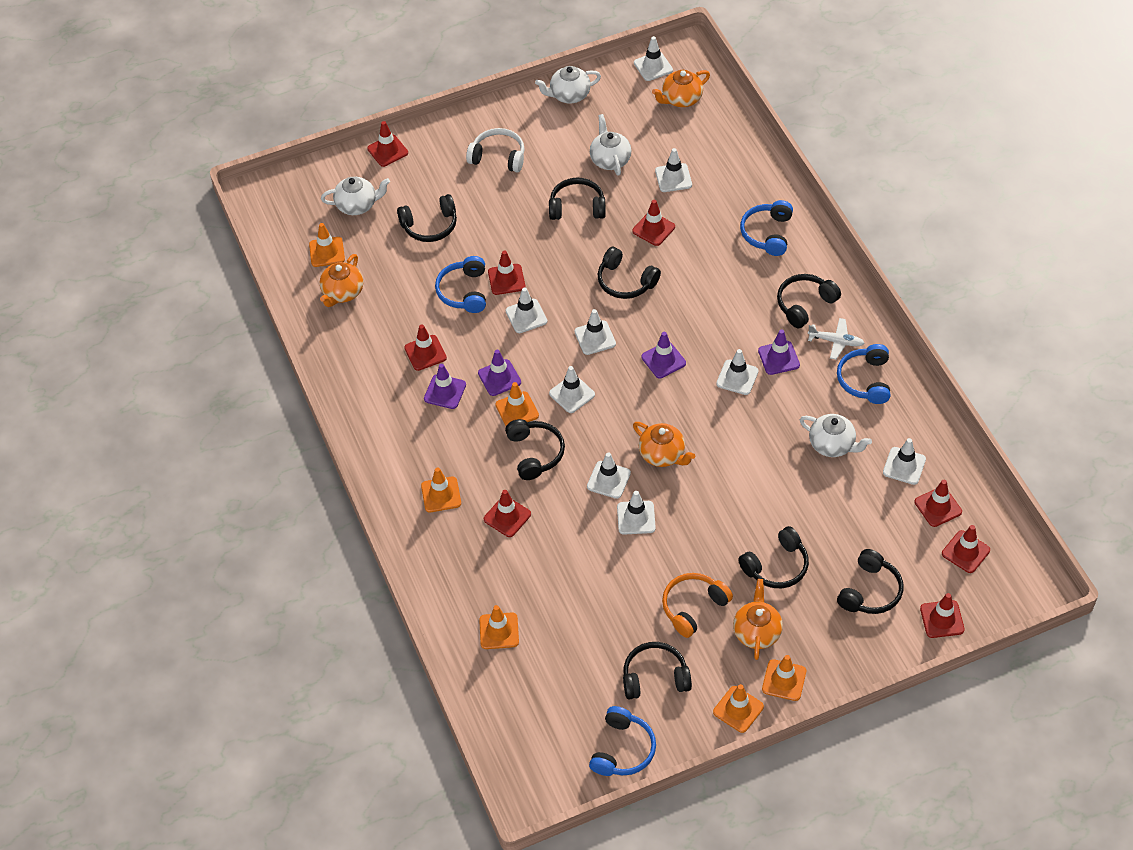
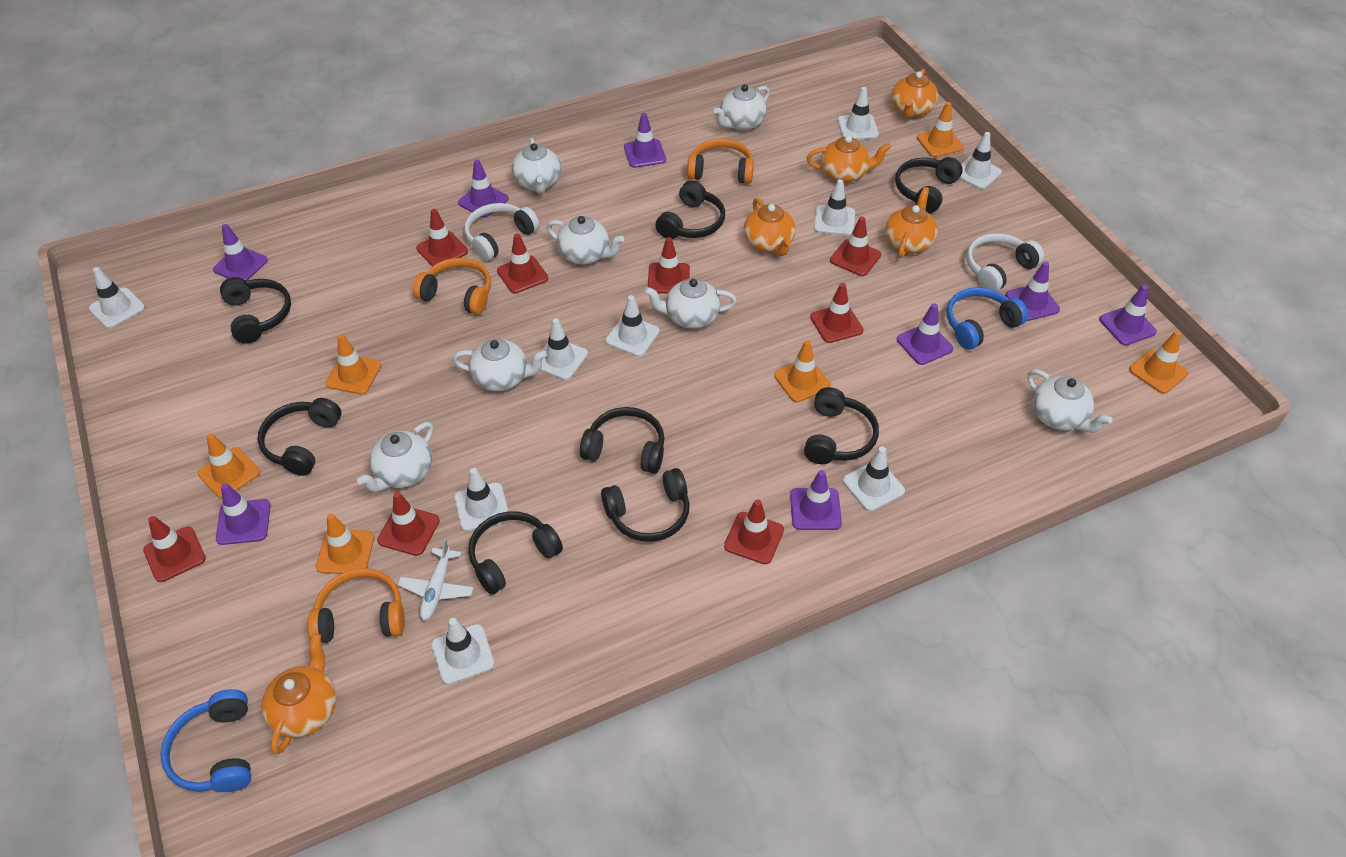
blue headphones: 4 -> 2
orange headphones: 1 -> 3
orange teapot: 4 -> 5
purple traffic cone: 4 -> 8
white headphones: 1 -> 2
white teapot: 4 -> 7

